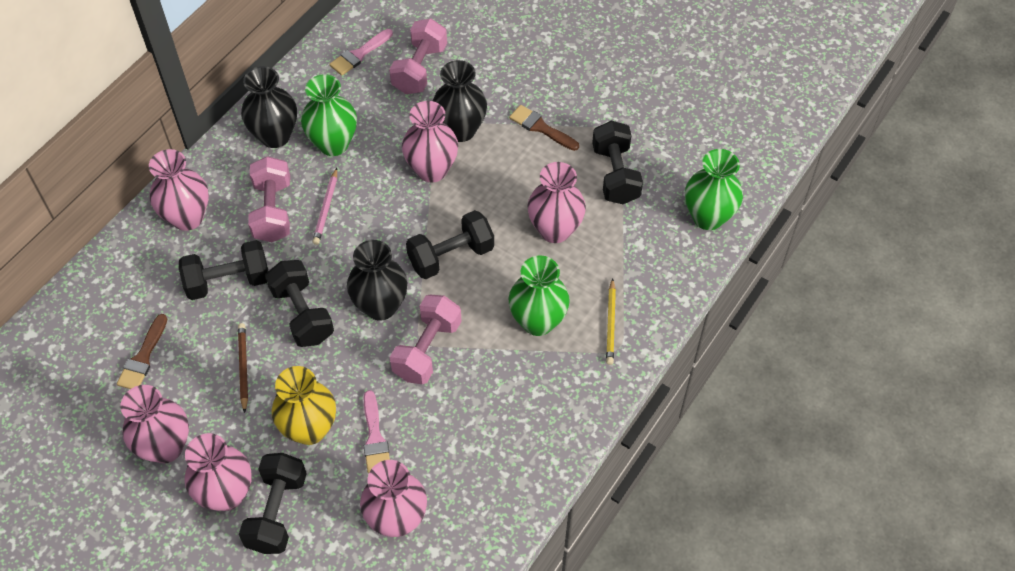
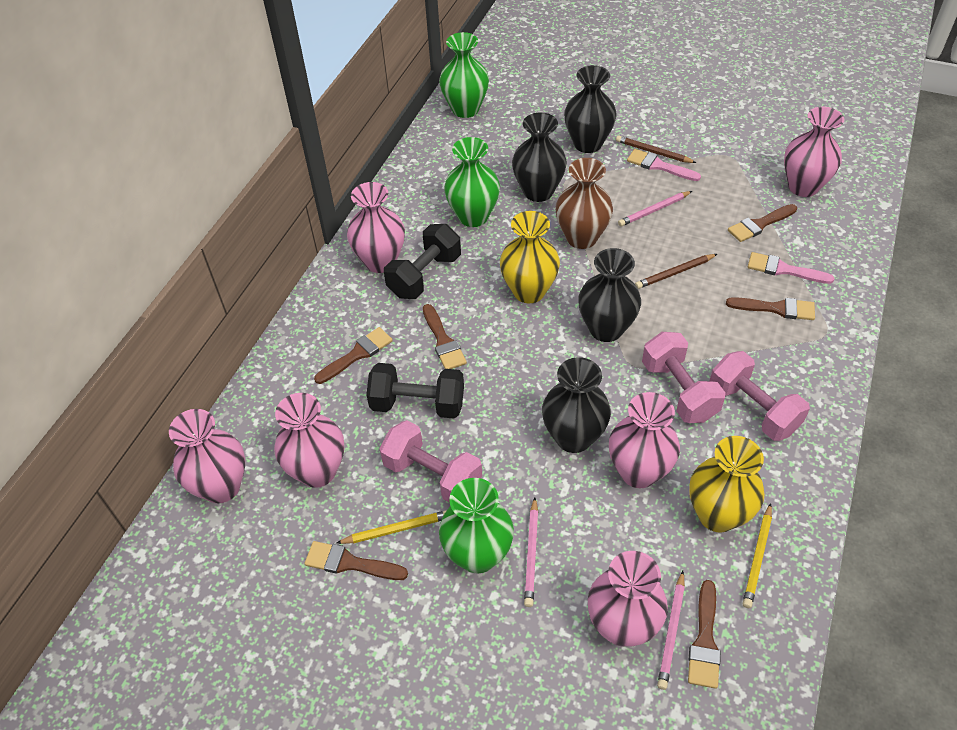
black dumbbell: 5 -> 2
black vase: 3 -> 4
brown brush: 2 -> 6
brown pencil: 1 -> 2
brown vase: 0 -> 1
pink pencil: 1 -> 3
yellow pencil: 1 -> 2
yellow vase: 1 -> 2

